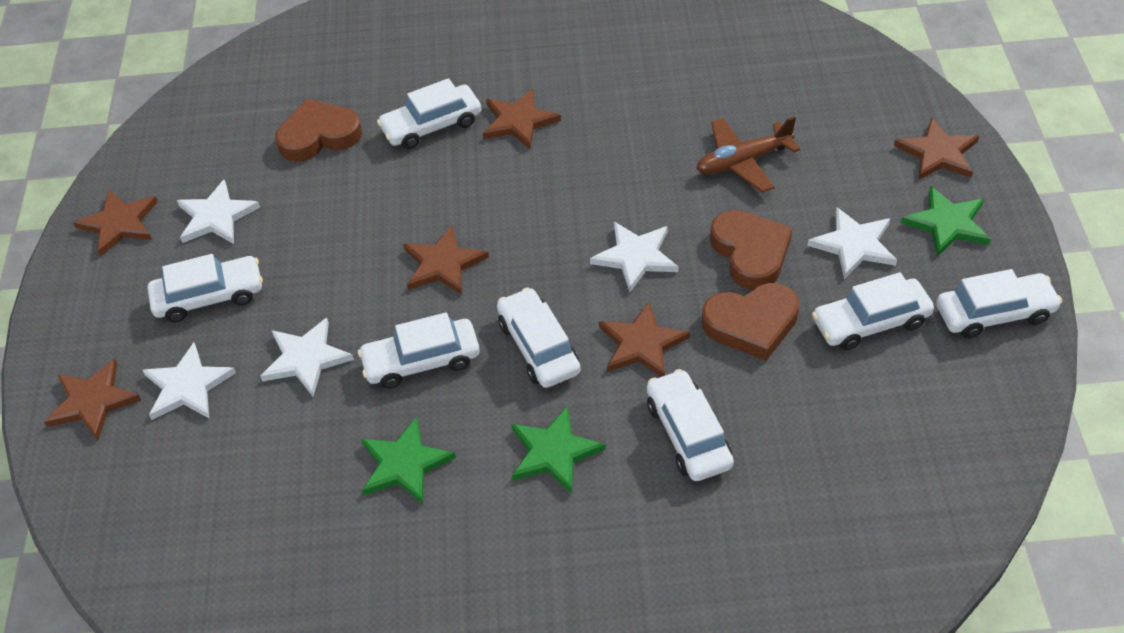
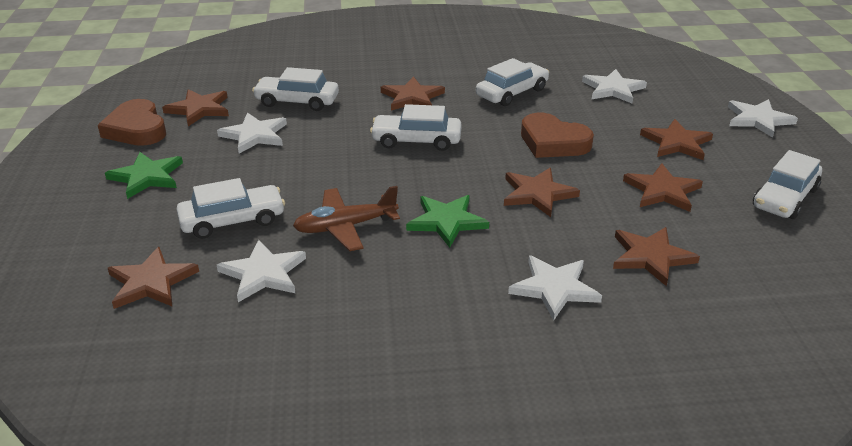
brown heart: 3 -> 2
brown star: 6 -> 7
green star: 3 -> 2
white car: 7 -> 5

